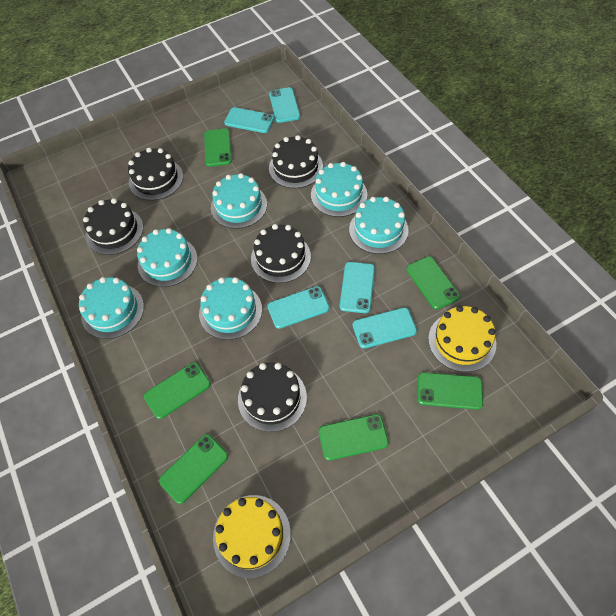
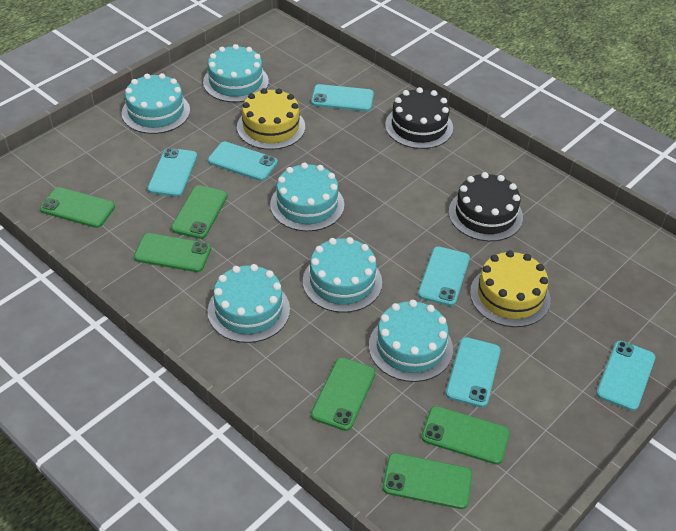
black cake: 5 -> 2
turquoise phone: 5 -> 6

